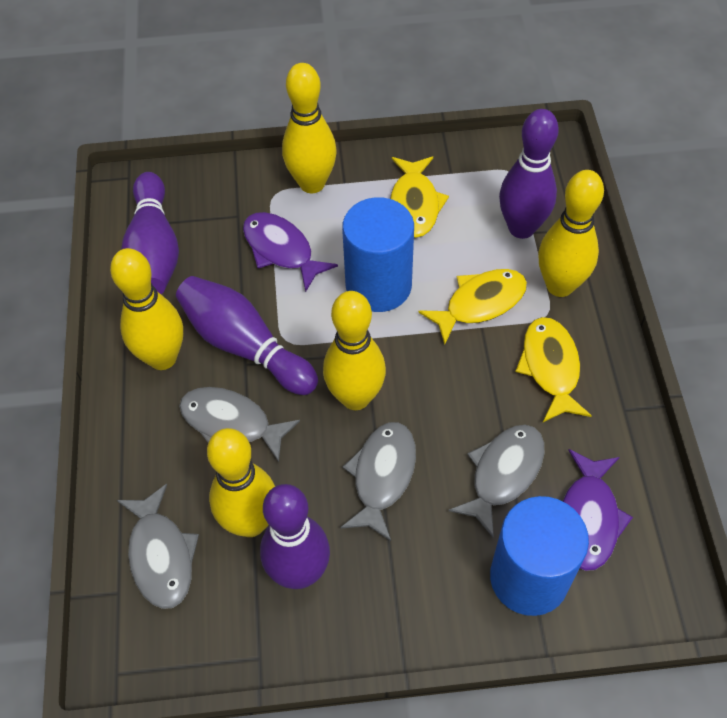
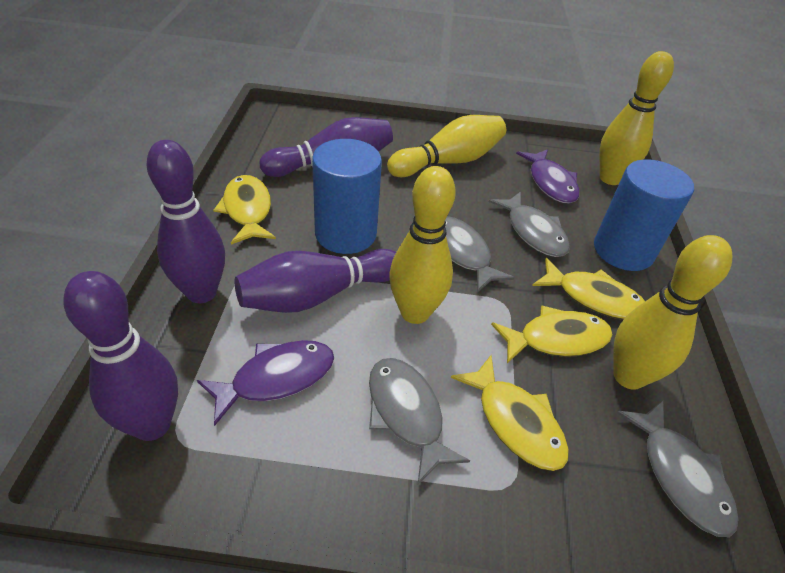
yellow bowling pin: 5 -> 4
yellow fish: 3 -> 4

